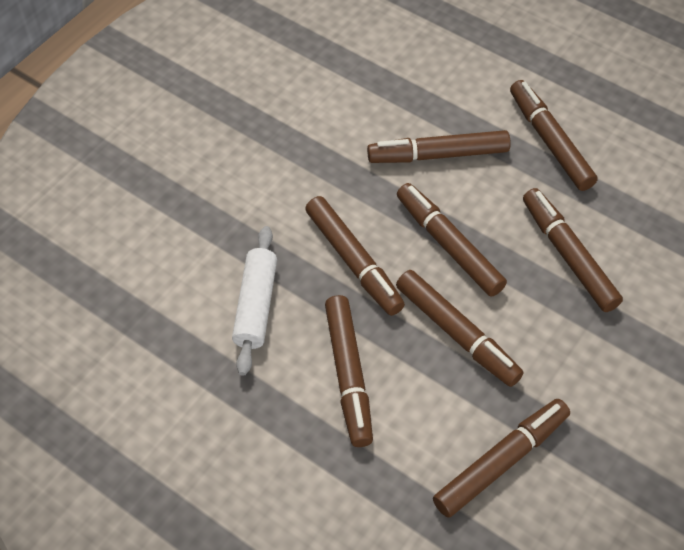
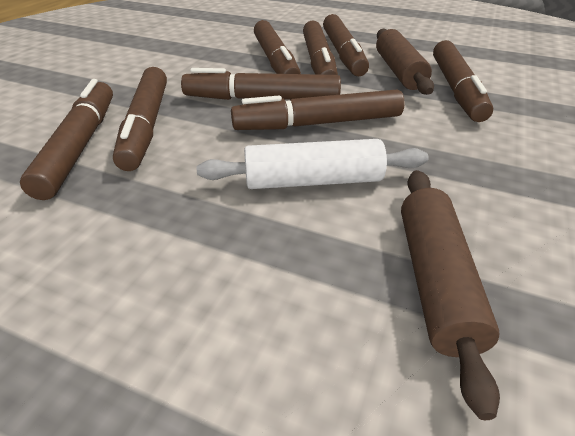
brown rolling pin: 0 -> 2

